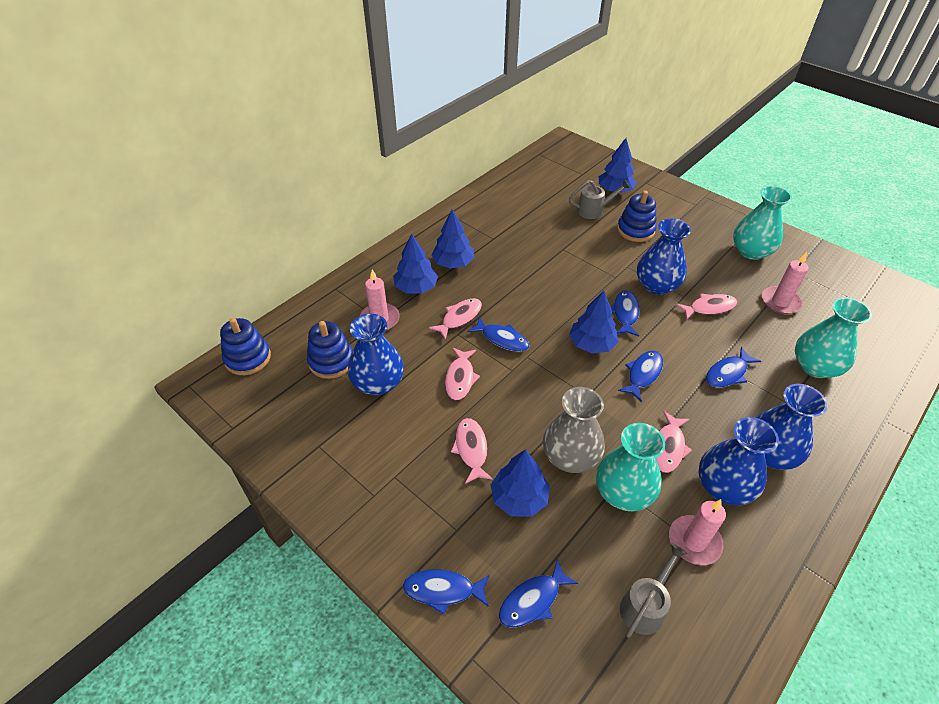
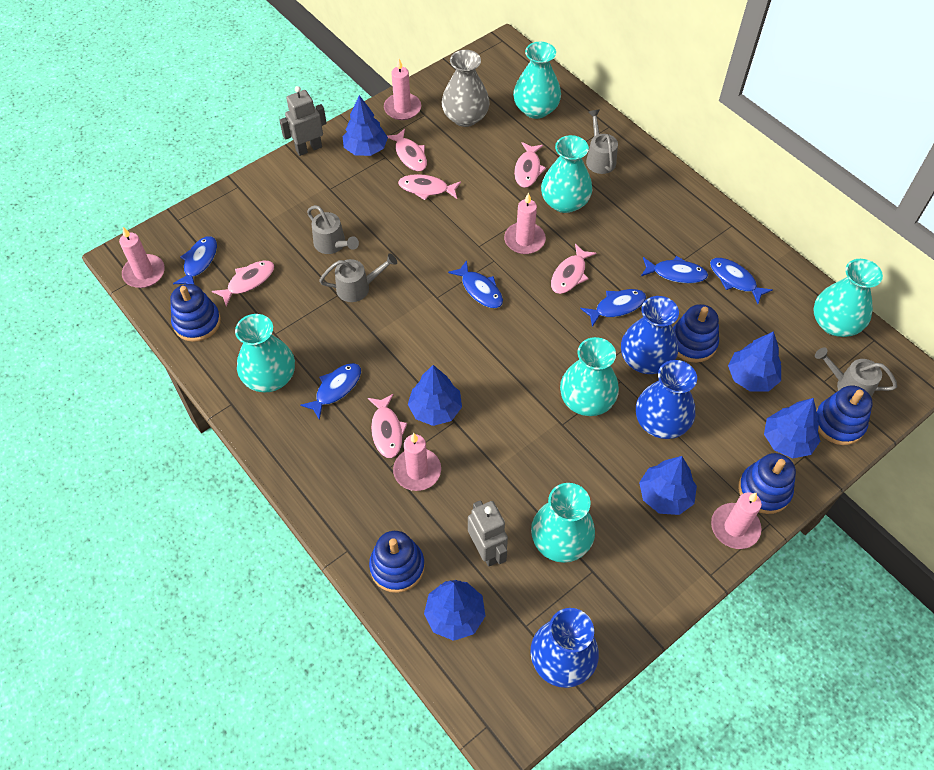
blue stacking toy: 3 -> 5
blue tree: 5 -> 6
blue vase: 4 -> 3
grey robot: 0 -> 2
grey watering can: 2 -> 4
pink candle: 3 -> 5
pink fish: 5 -> 6
turquoise vase: 3 -> 6

